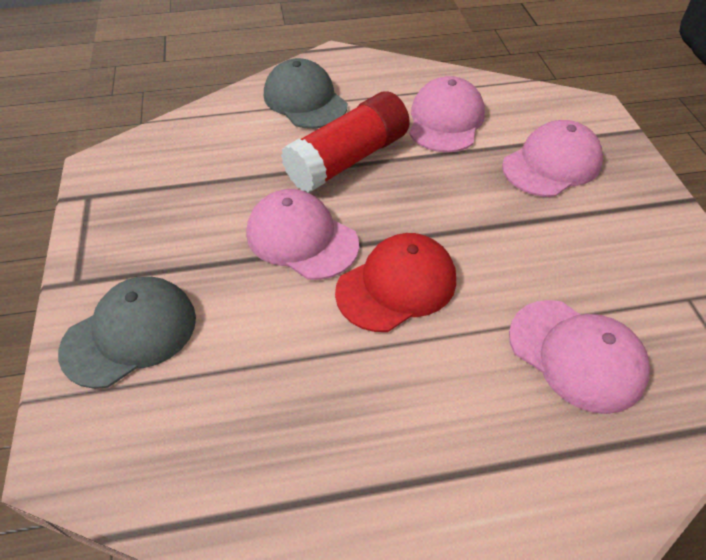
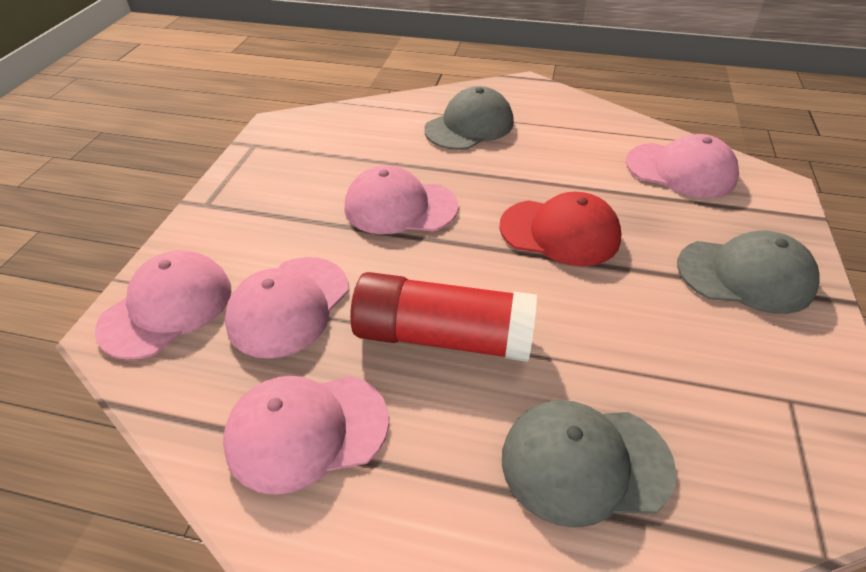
grey cap: 2 -> 3
pink cap: 4 -> 5

